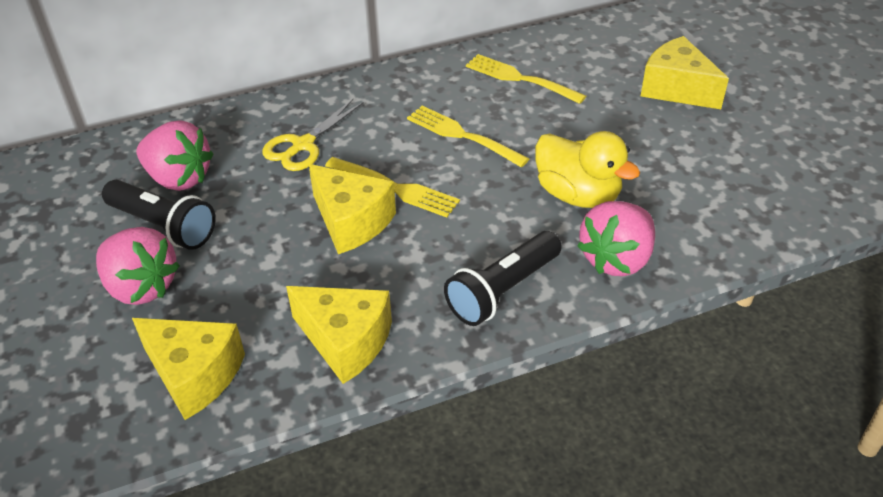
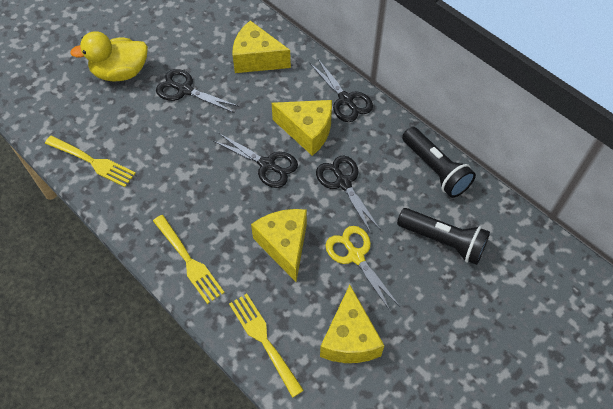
black scissors: 0 -> 4
pink strawberry: 3 -> 0

